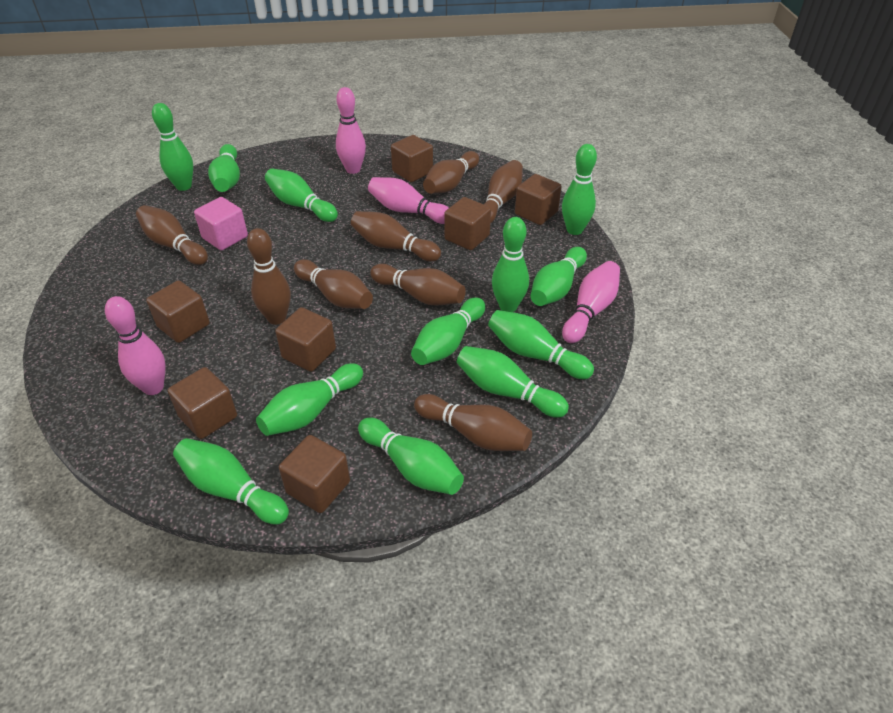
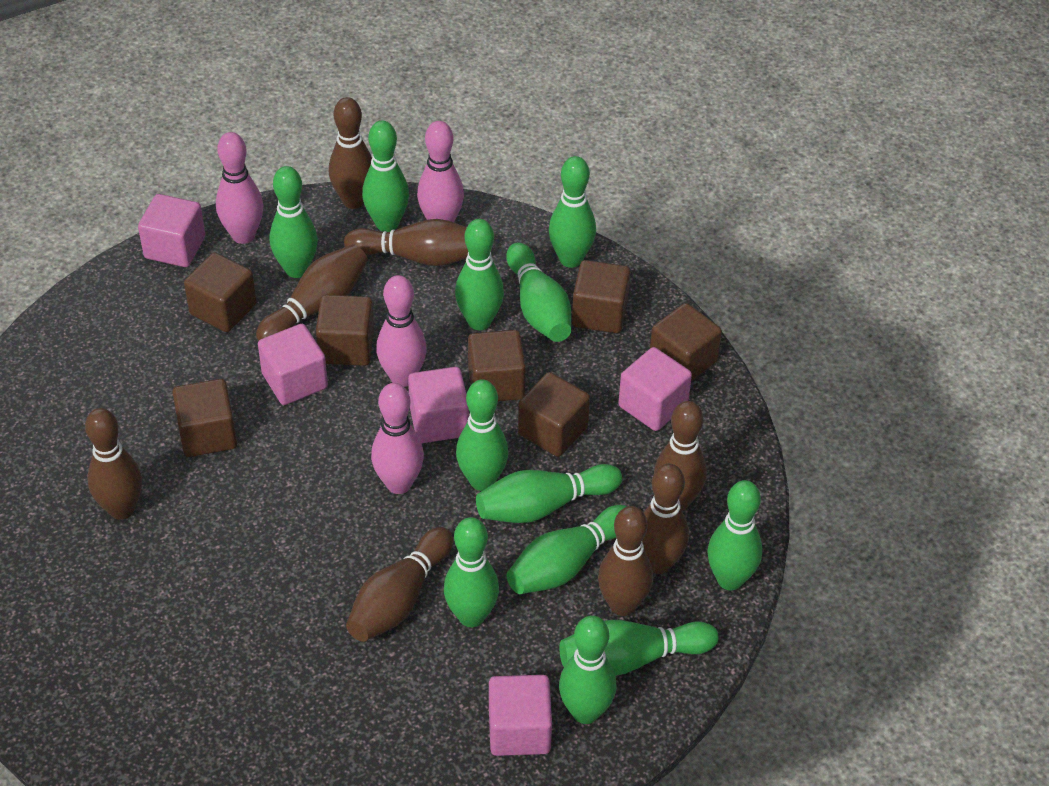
pink cube: 1 -> 5

